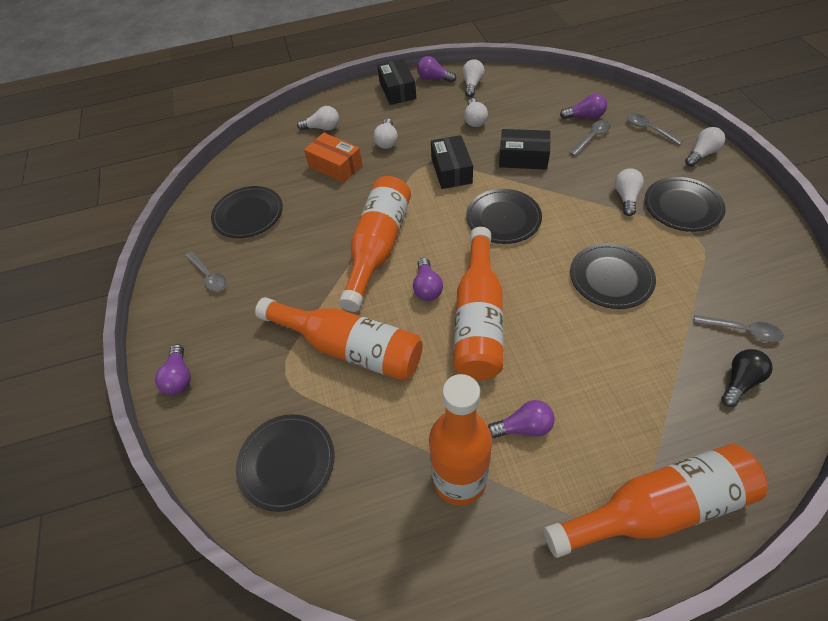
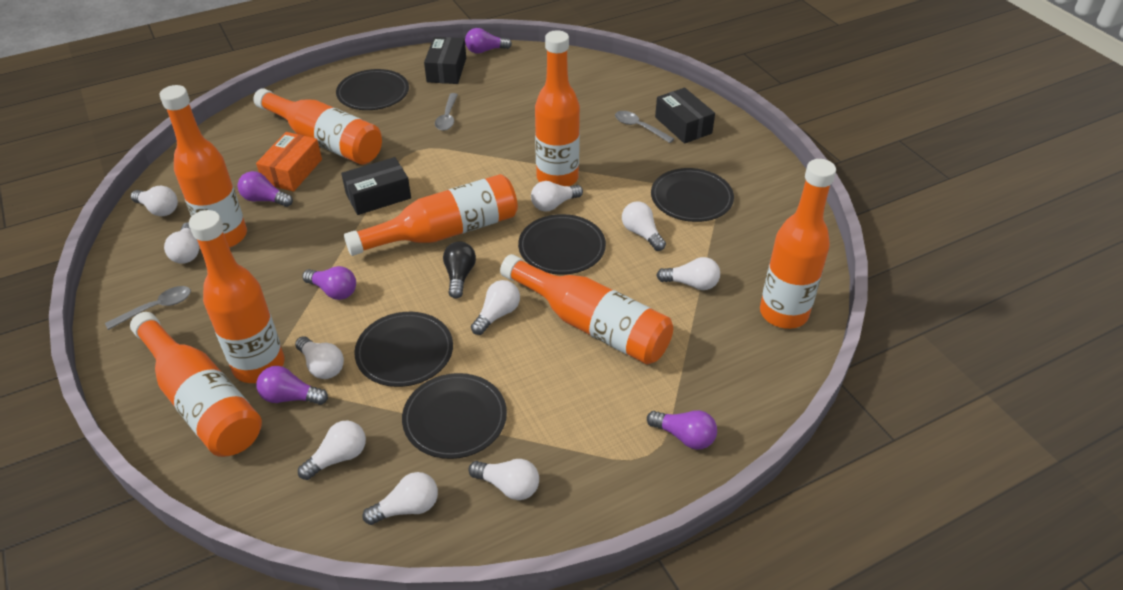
grey spoon: 4 -> 3
orange bottle: 5 -> 8
white light bulb: 6 -> 10

